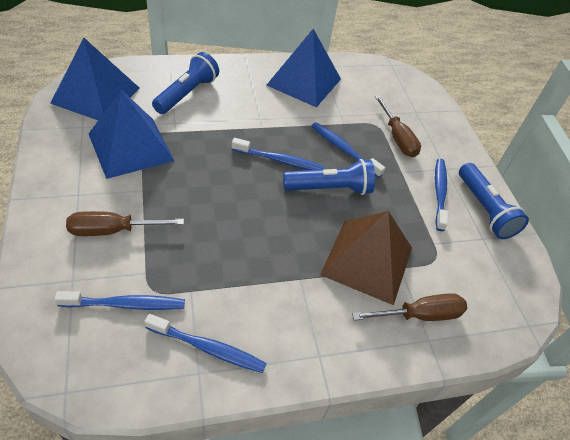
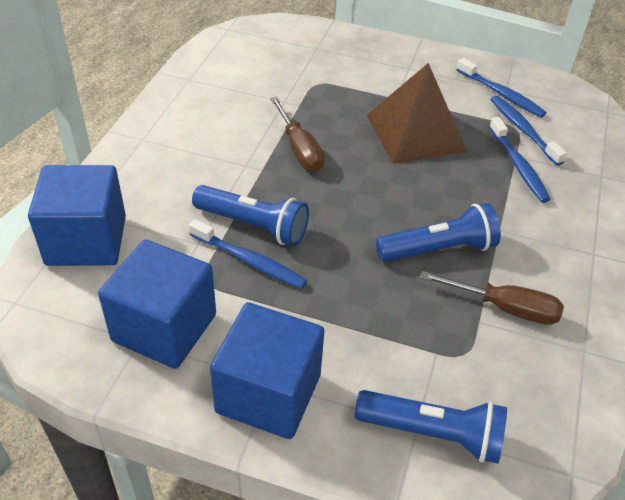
blue cube: 0 -> 3
blue pyramid: 3 -> 0
blue toothbrush: 5 -> 4
brown screwdriver: 3 -> 2

